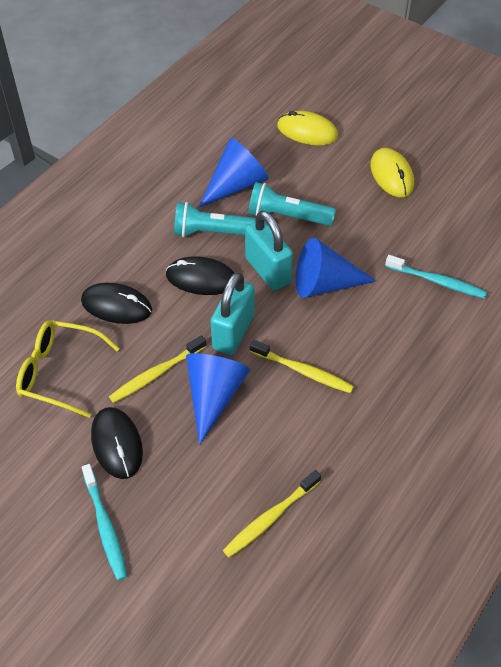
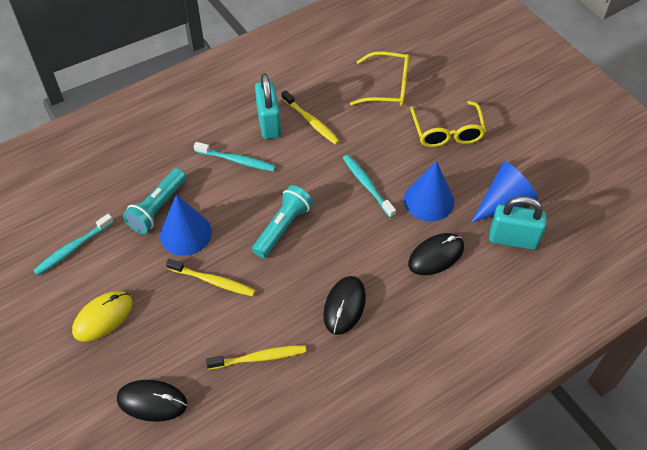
turquoise toothbrush: 2 -> 3
yellow glasses: 1 -> 2
yellow mouse: 2 -> 1

